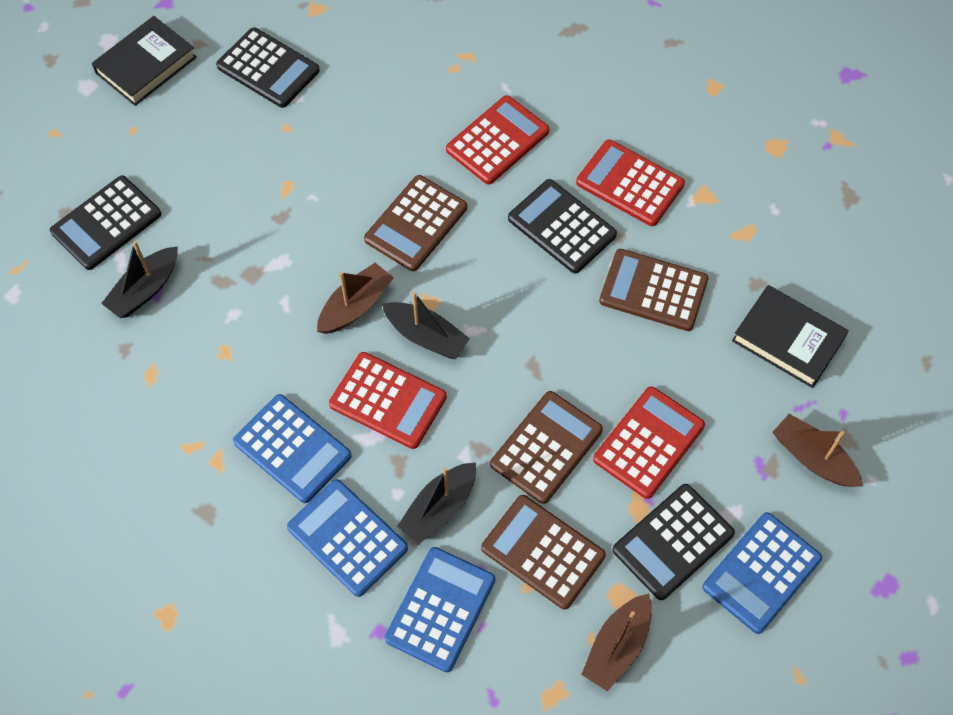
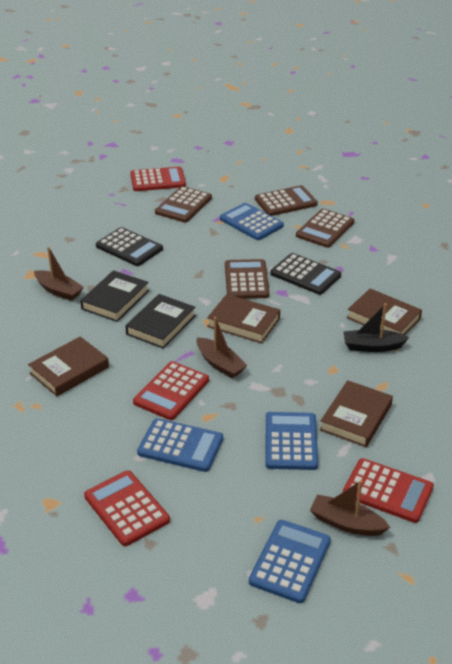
black boat: 3 -> 1
black calculator: 4 -> 2
brown book: 0 -> 4

